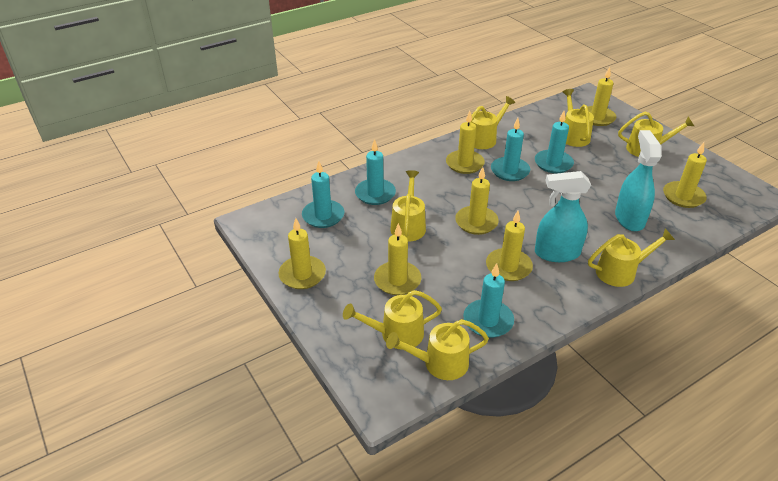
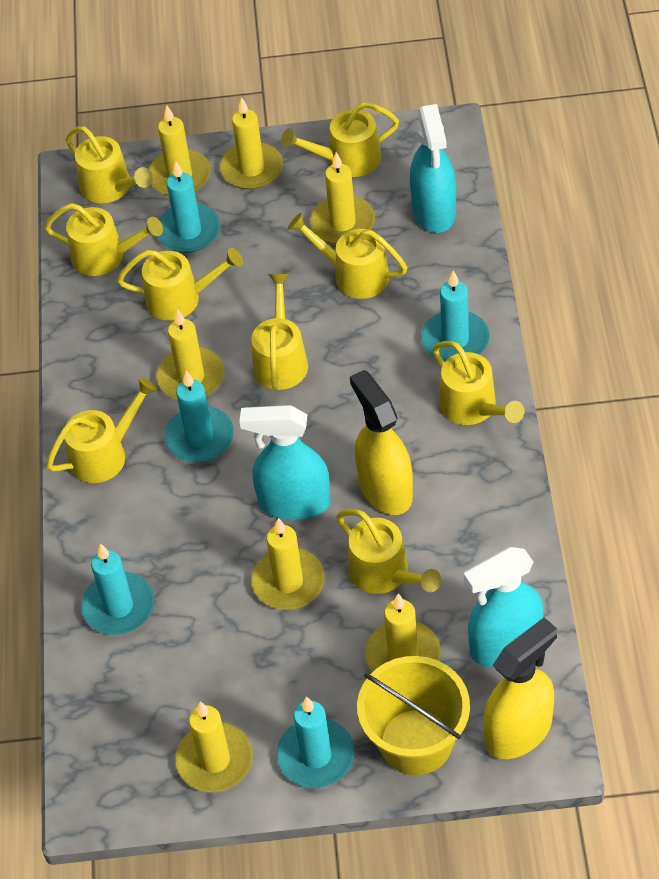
turquoise spray bottle: 2 -> 3
yellow bucket: 0 -> 1
yellow spray bottle: 0 -> 2
yellow watering can: 7 -> 9

